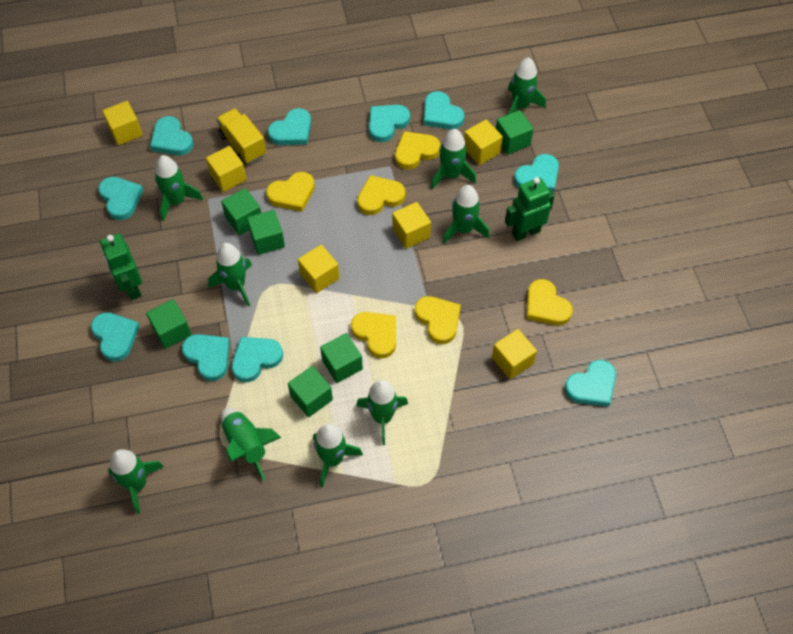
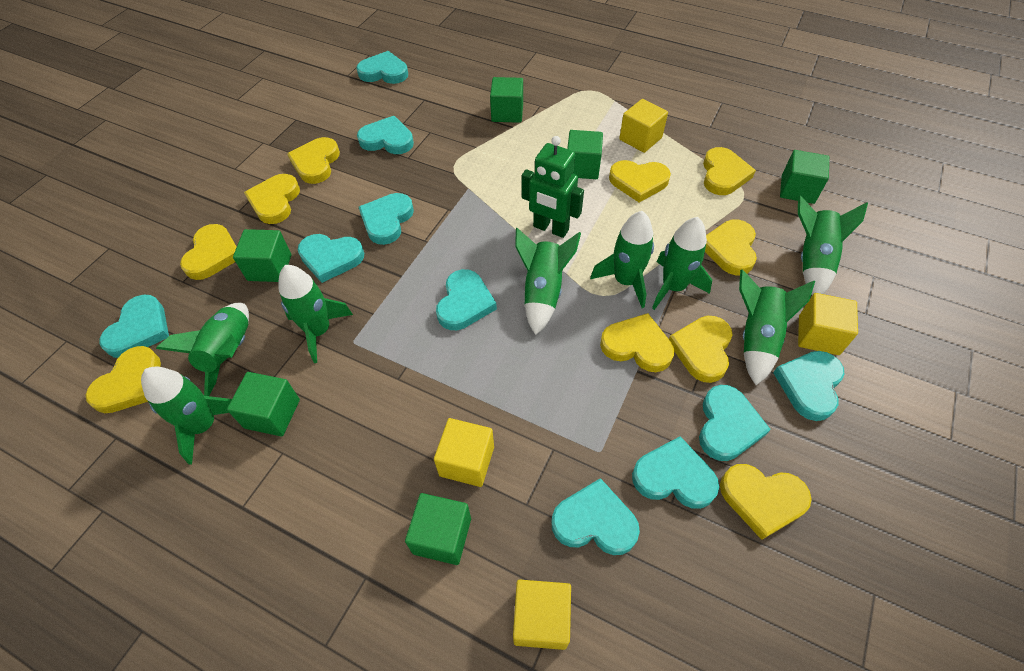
green robot: 2 -> 1
green rocket: 9 -> 8
yellow cube: 6 -> 4
yellow heart: 6 -> 10
yellow truck: 1 -> 0

